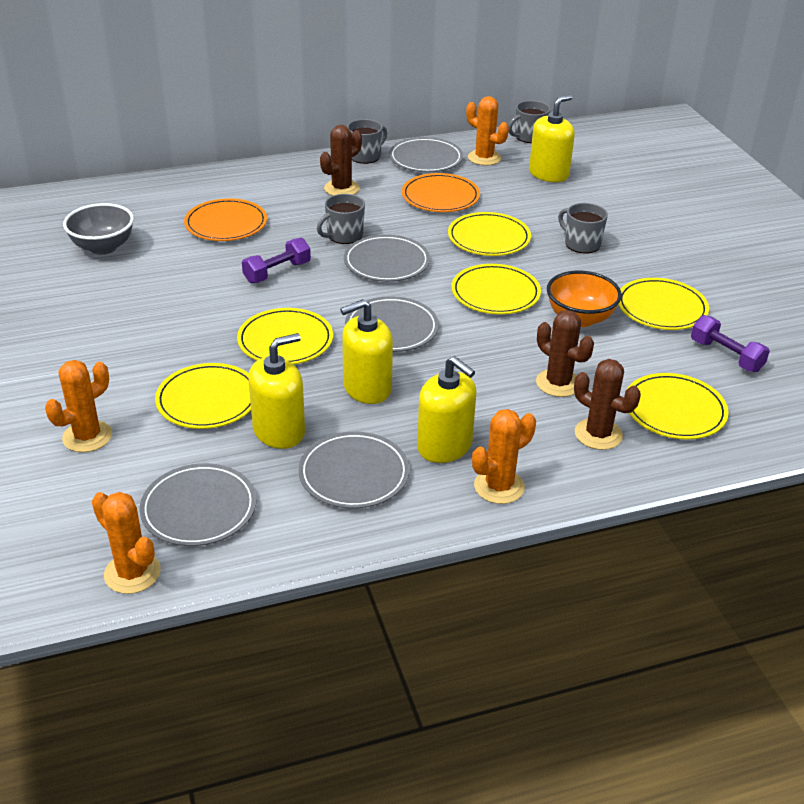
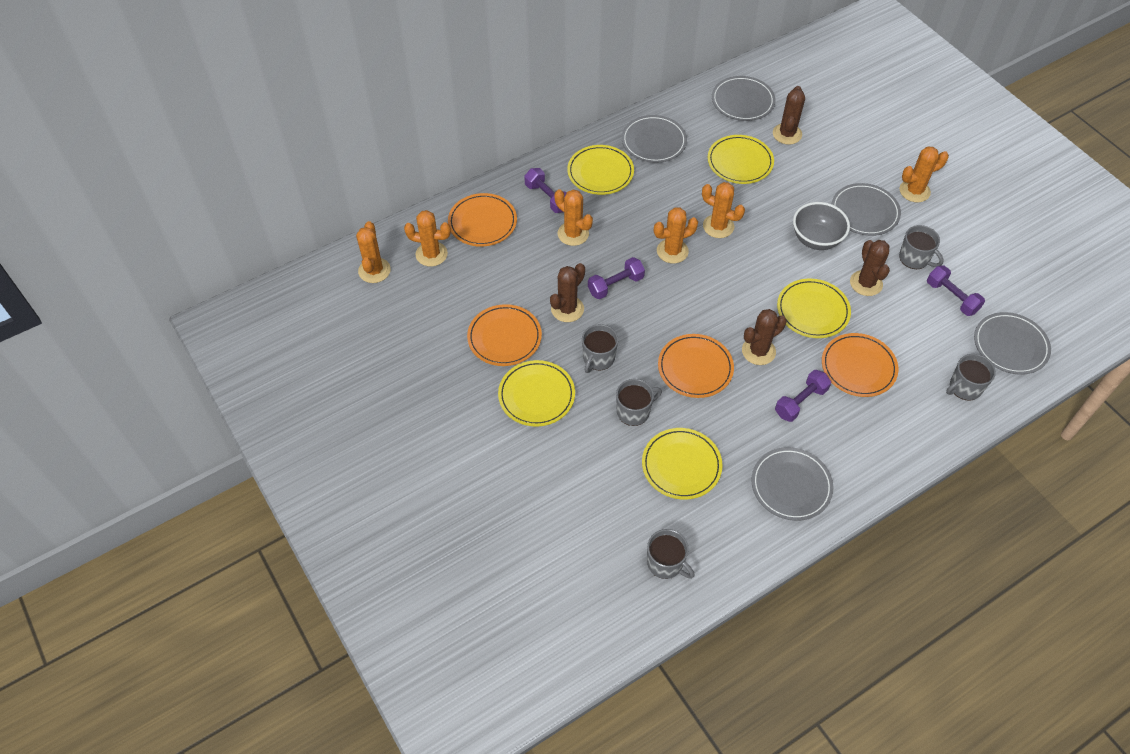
brown cactus: 3 -> 4
grey mug: 4 -> 5
orange bowl: 1 -> 0
orange cactus: 4 -> 6
orange plate: 2 -> 4
purple dumbbell: 2 -> 4
yellow plate: 6 -> 5
yellow soap dispenser: 4 -> 0

